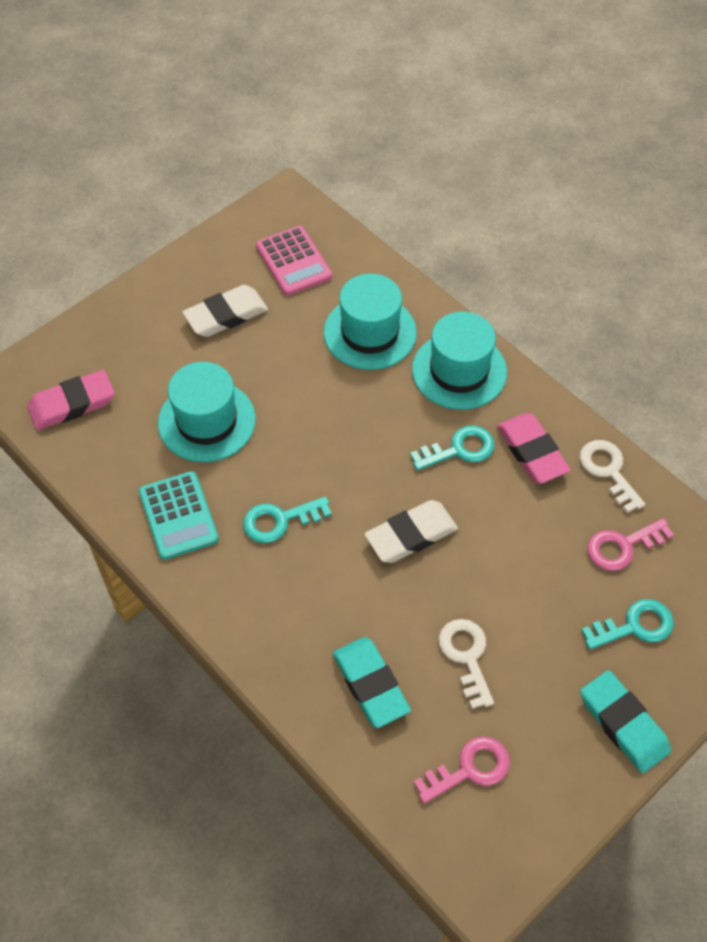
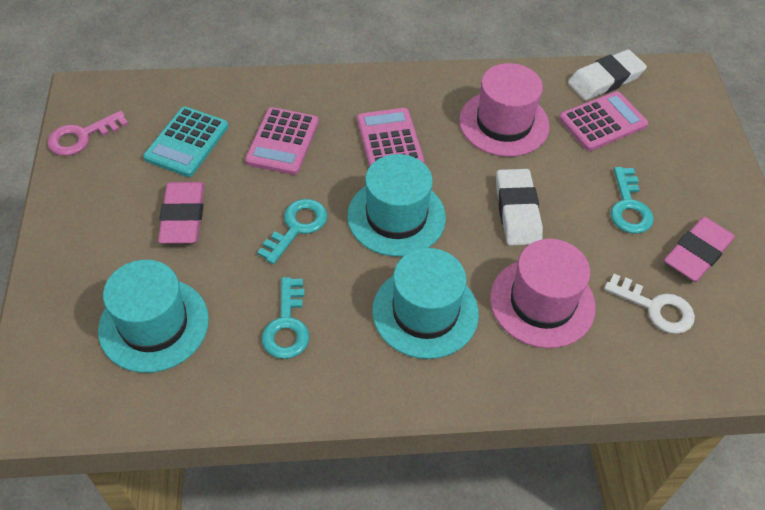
pink calculator: 1 -> 3
pink hat: 0 -> 2
pink key: 2 -> 1
turquoise eraser: 2 -> 0
white key: 2 -> 1

